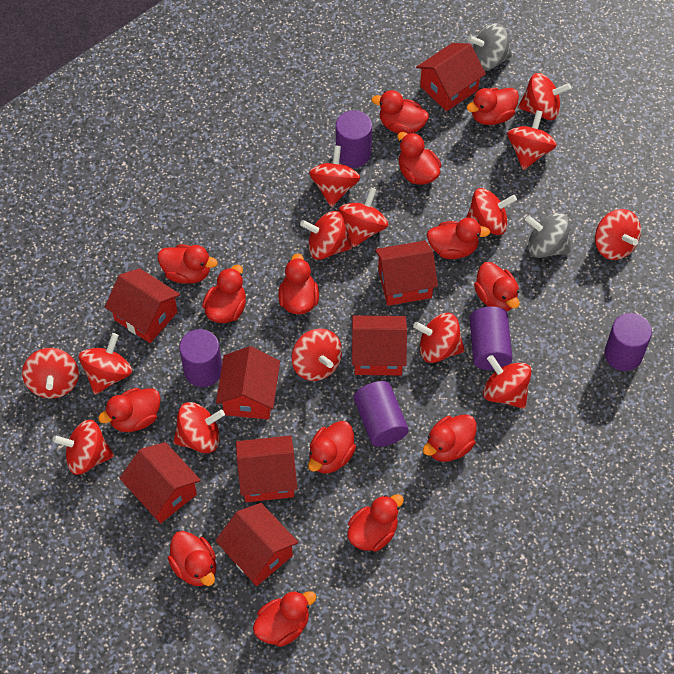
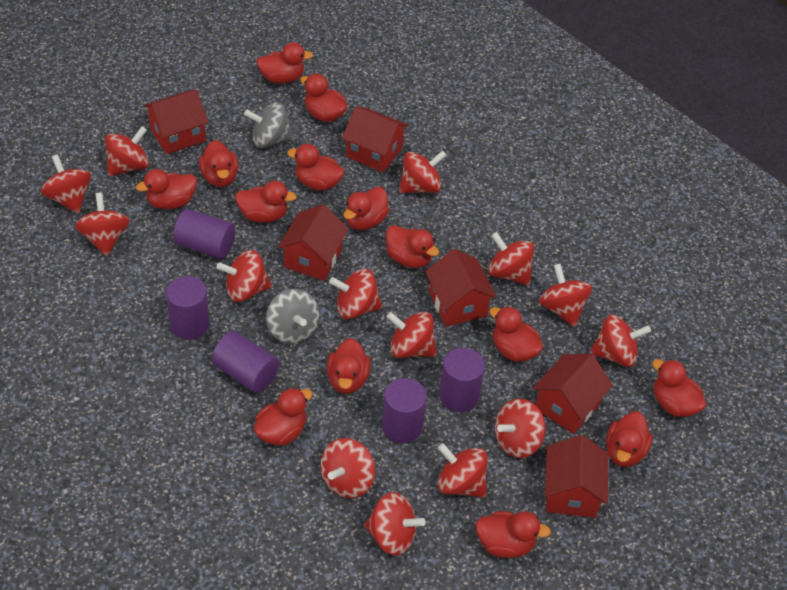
red house: 8 -> 6

